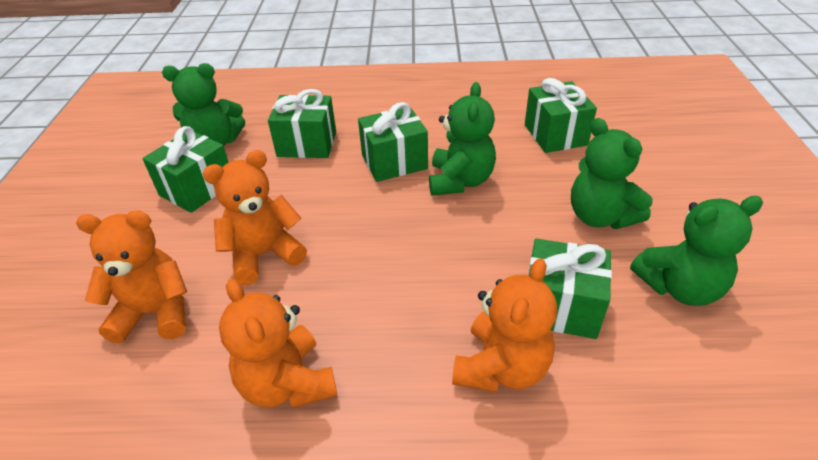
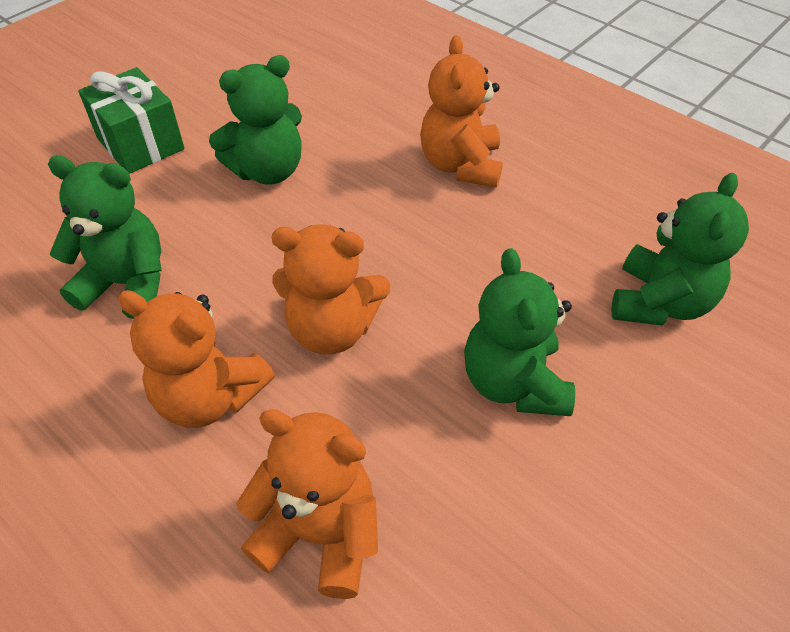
green gift: 5 -> 1

